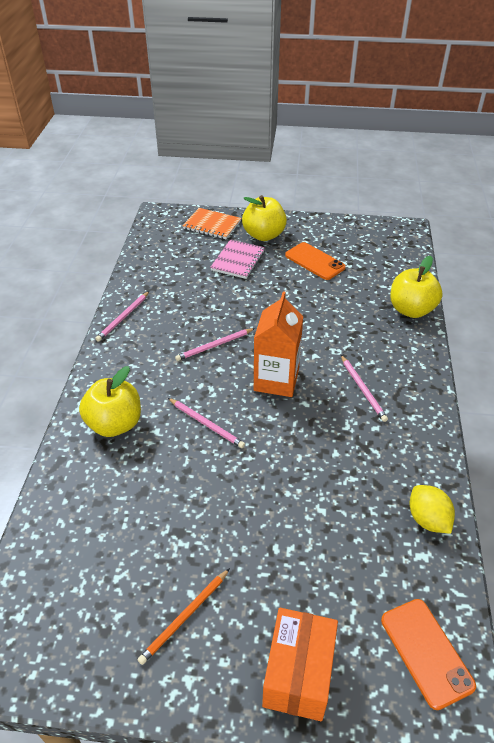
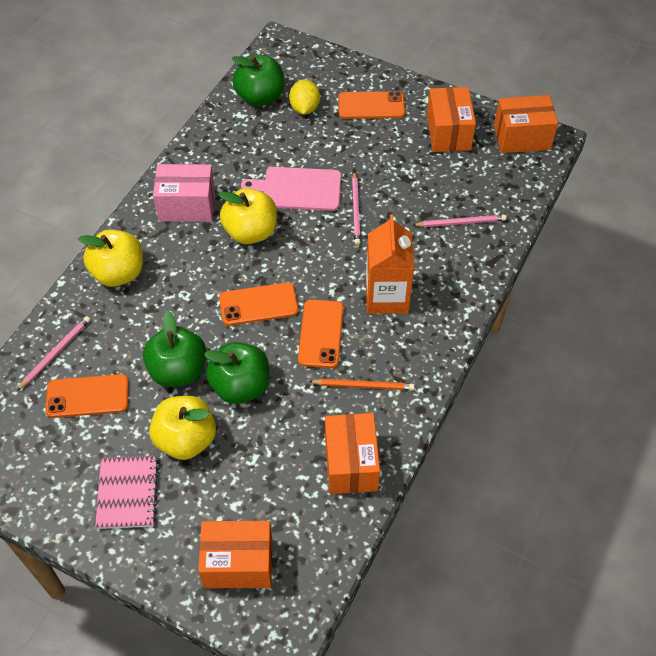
green apple: 0 -> 3
orange box: 1 -> 4
orange notebook: 1 -> 0
orange phone: 2 -> 4
pink box: 0 -> 1
pink cutting board: 0 -> 1
pink pencil: 4 -> 3

